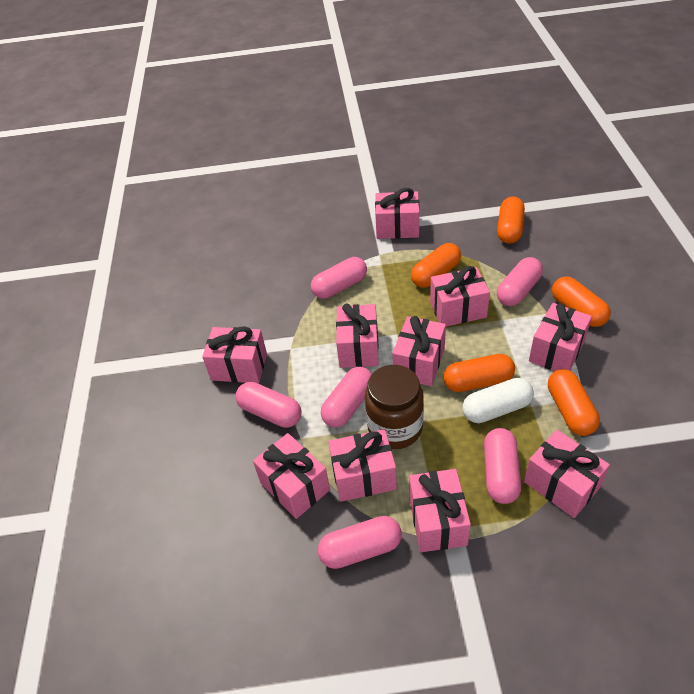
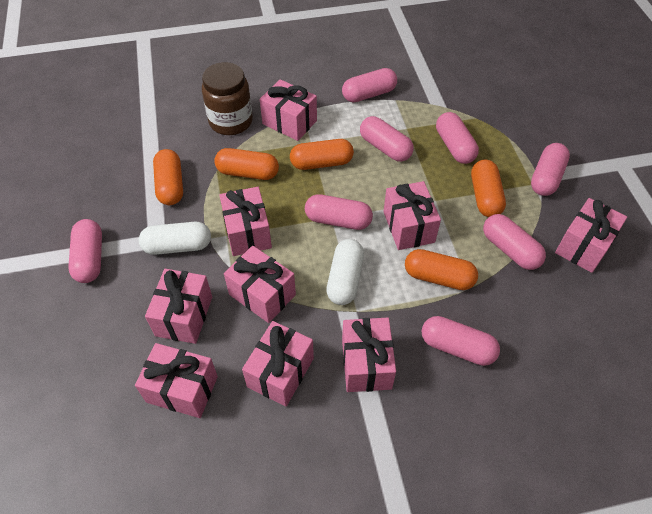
pink capsule: 6 -> 8
pink gift: 10 -> 9
white capsule: 1 -> 2

